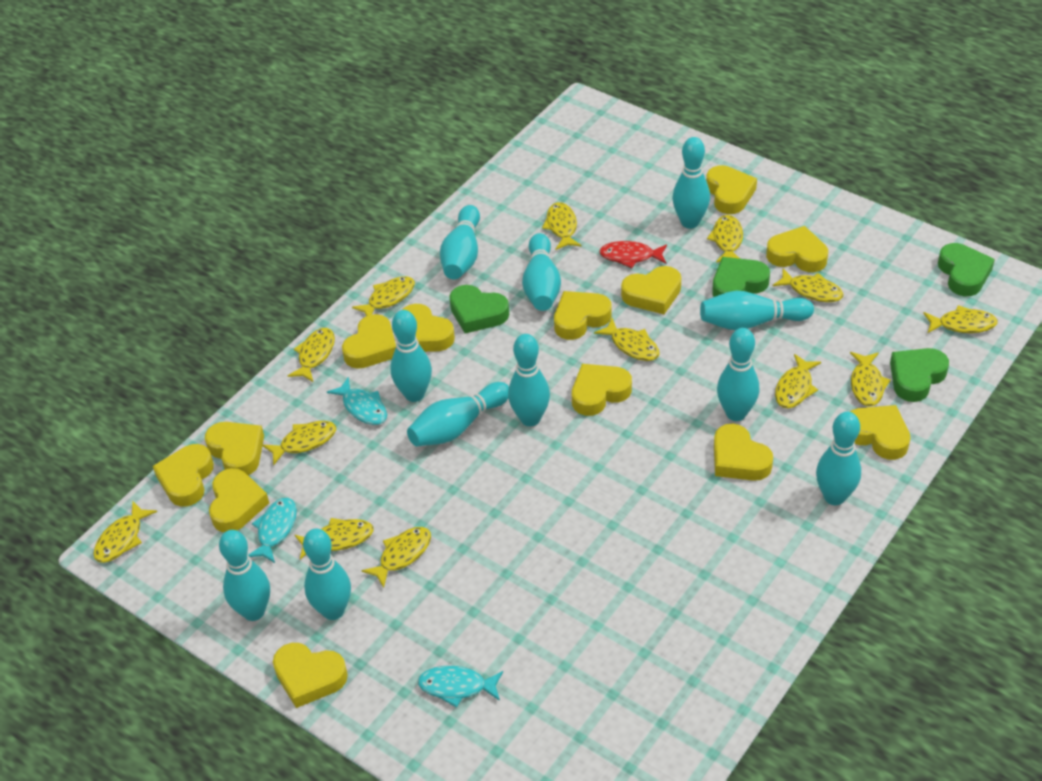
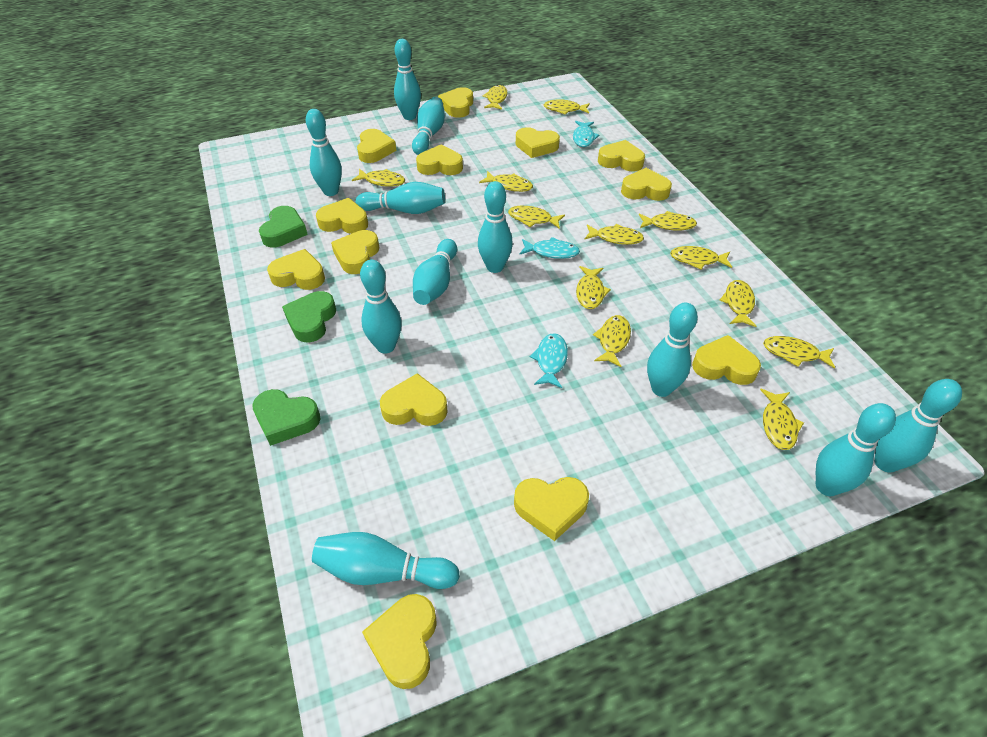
green heart: 4 -> 3
red fish: 1 -> 0

